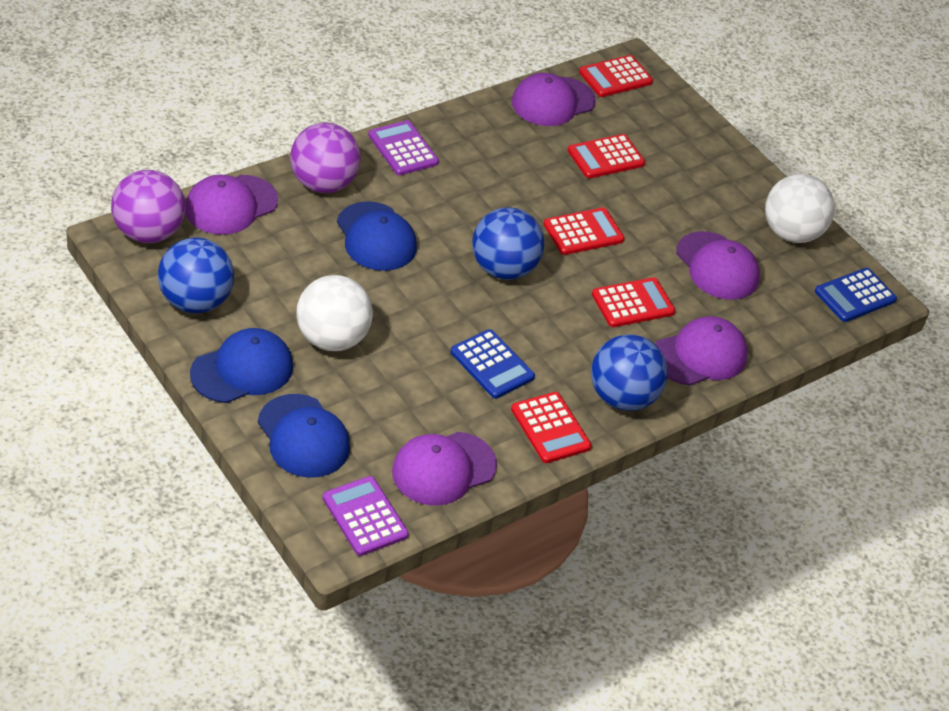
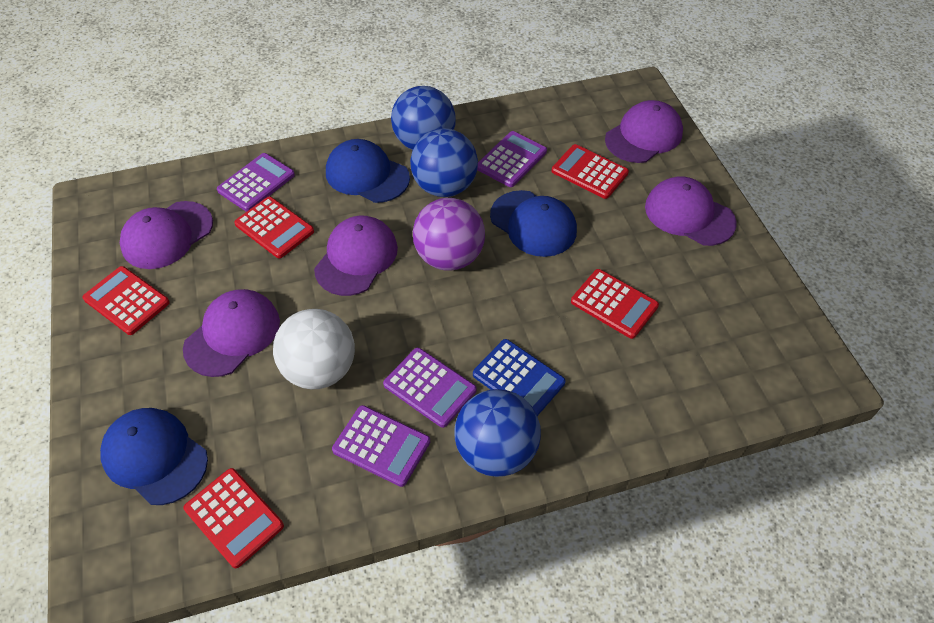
blue calculator: 2 -> 1
purple ball: 2 -> 1
purple calculator: 2 -> 4
white ball: 2 -> 1

